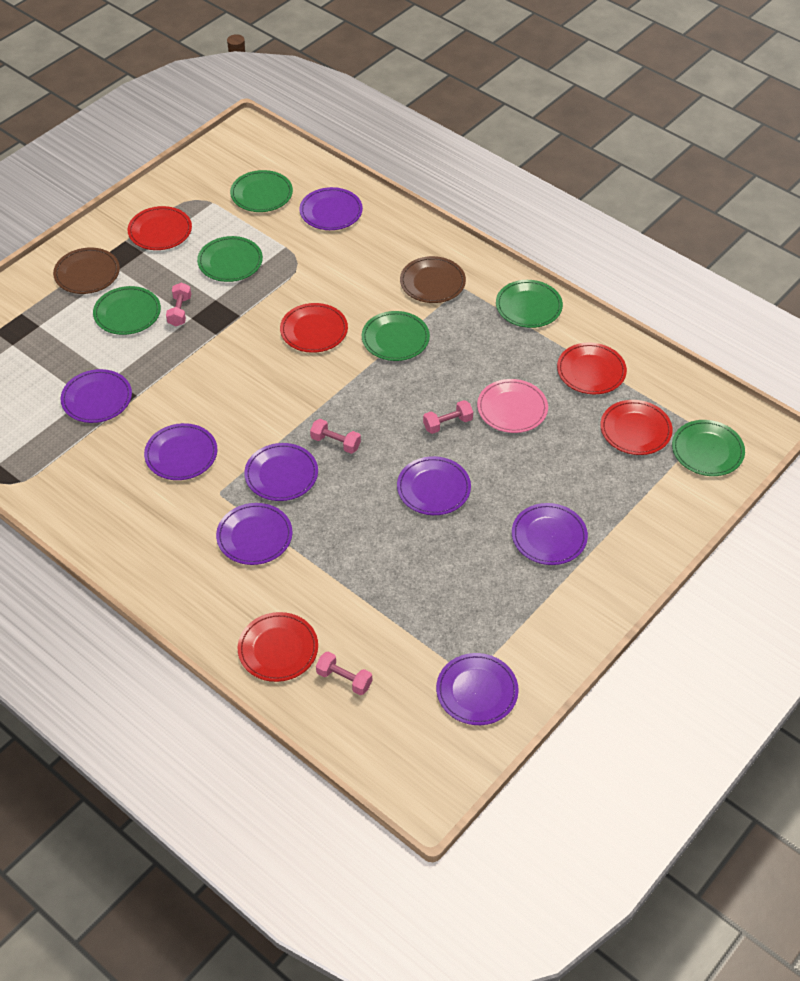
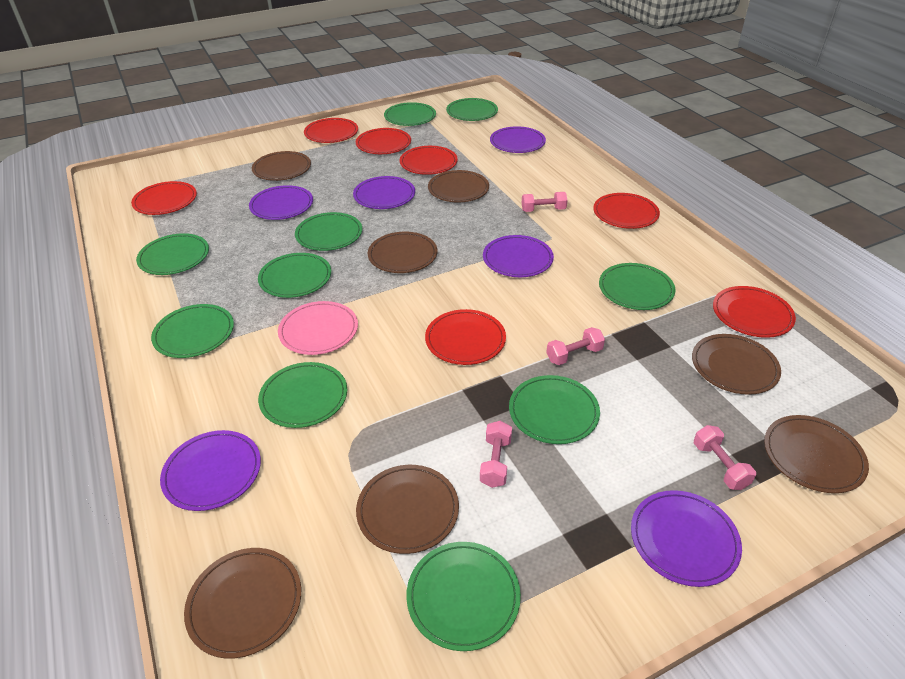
brown plate: 2 -> 7
green plate: 6 -> 10
purple plate: 8 -> 6
red plate: 5 -> 7

